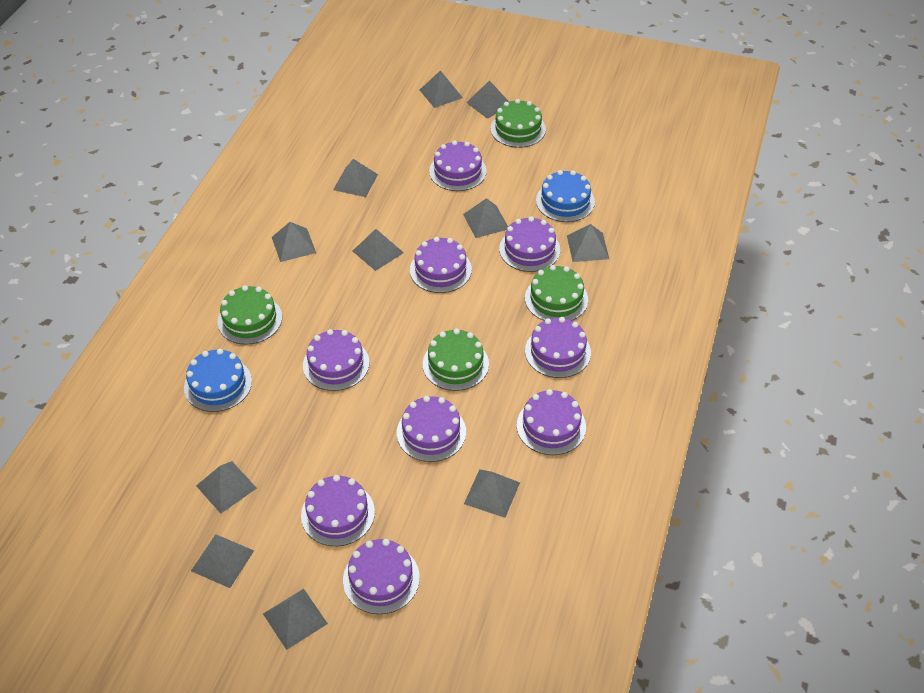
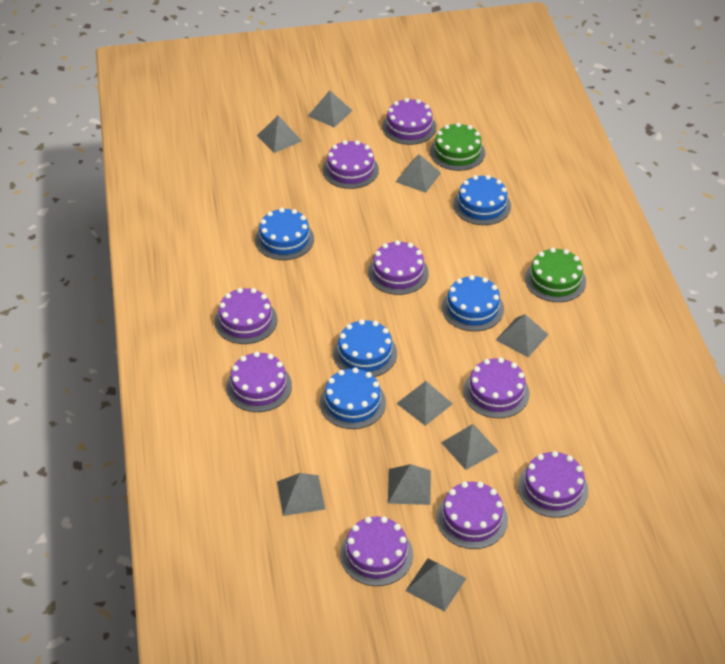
blue cake: 2 -> 5
green cake: 4 -> 2
grey pyramid: 11 -> 9

